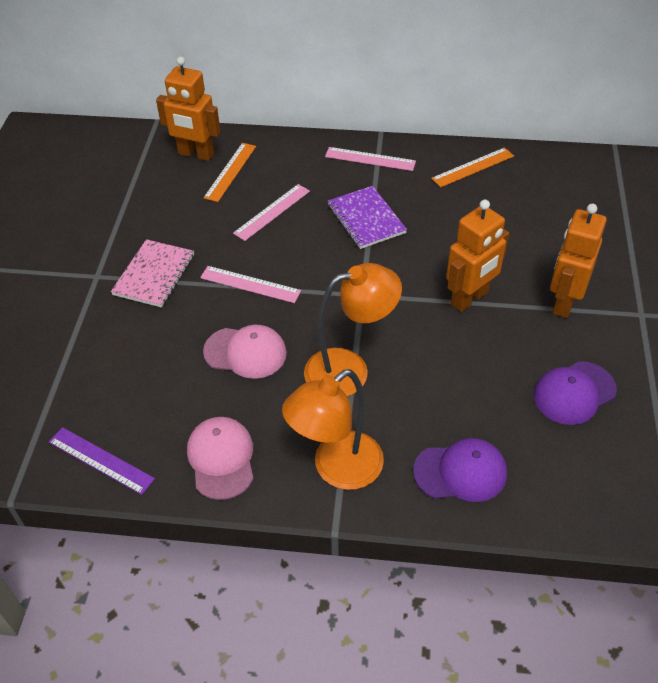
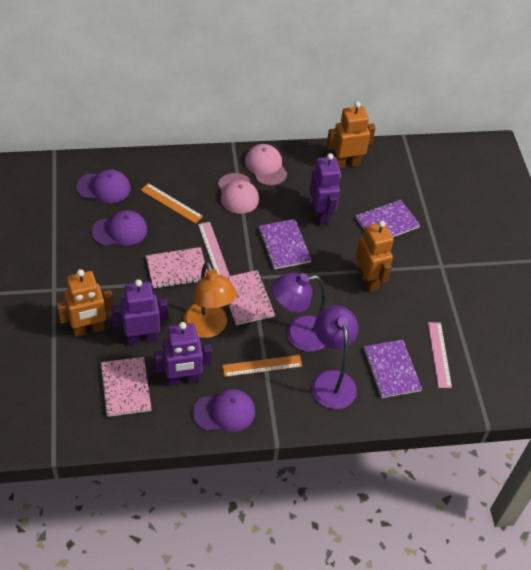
orange lamp: 2 -> 1
pink notebook: 1 -> 3
pink ruler: 3 -> 2
purple cap: 2 -> 3
purple lamp: 0 -> 2
purple notebook: 1 -> 3
purple robot: 0 -> 3
purple ruler: 1 -> 0

